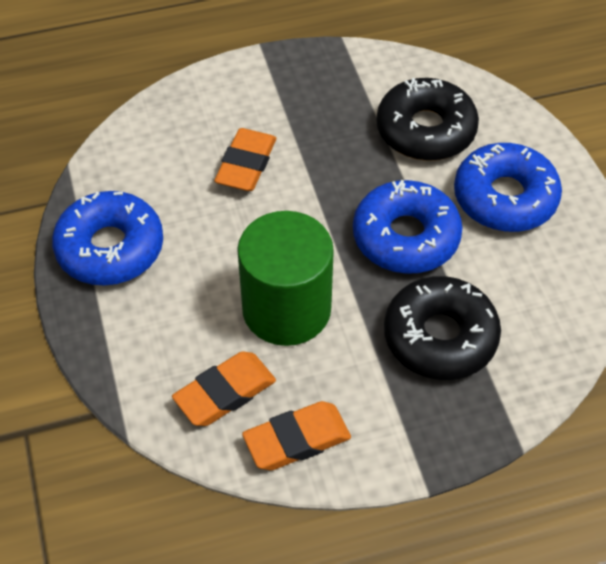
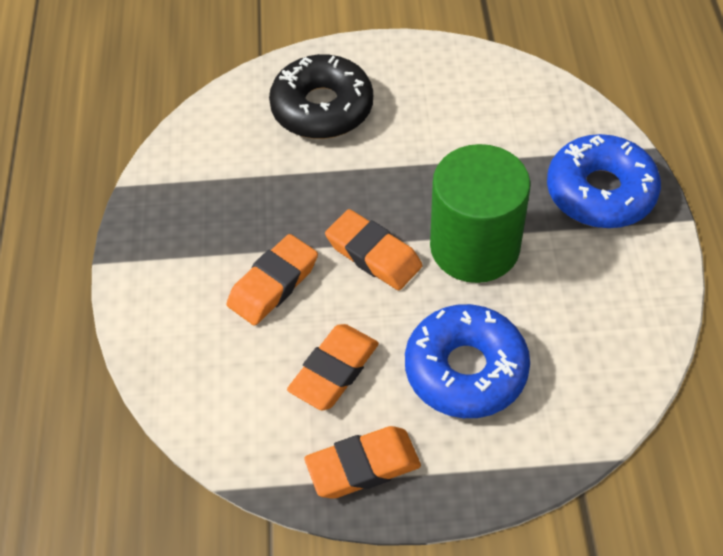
black donut: 2 -> 1
blue donut: 3 -> 2
orange eraser: 3 -> 4

